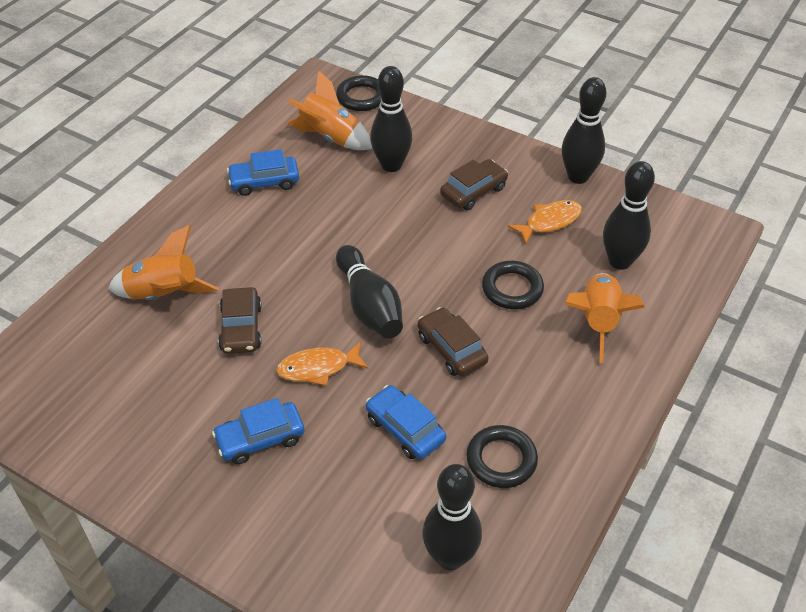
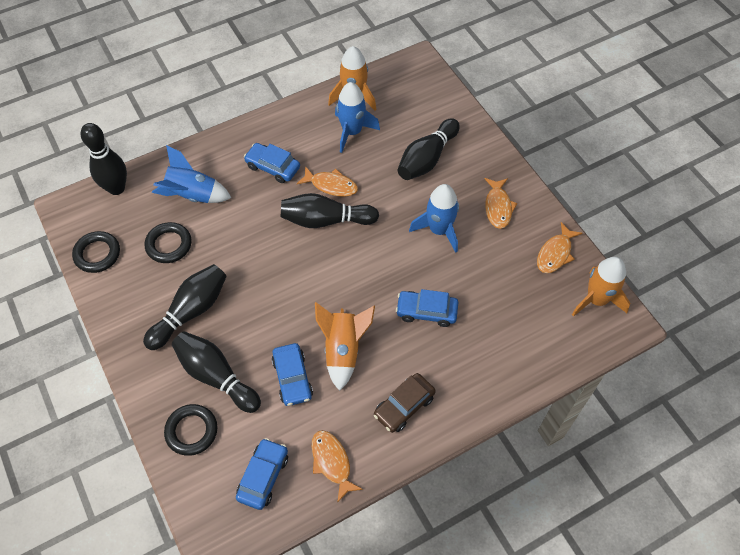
blue car: 3 -> 4
blue rocket: 0 -> 3
brown car: 3 -> 1
orange fish: 2 -> 4

